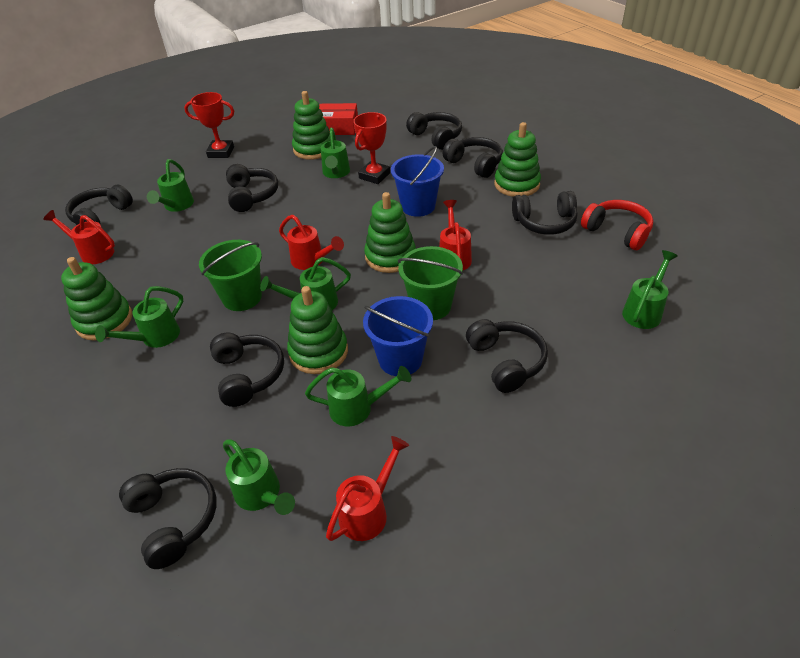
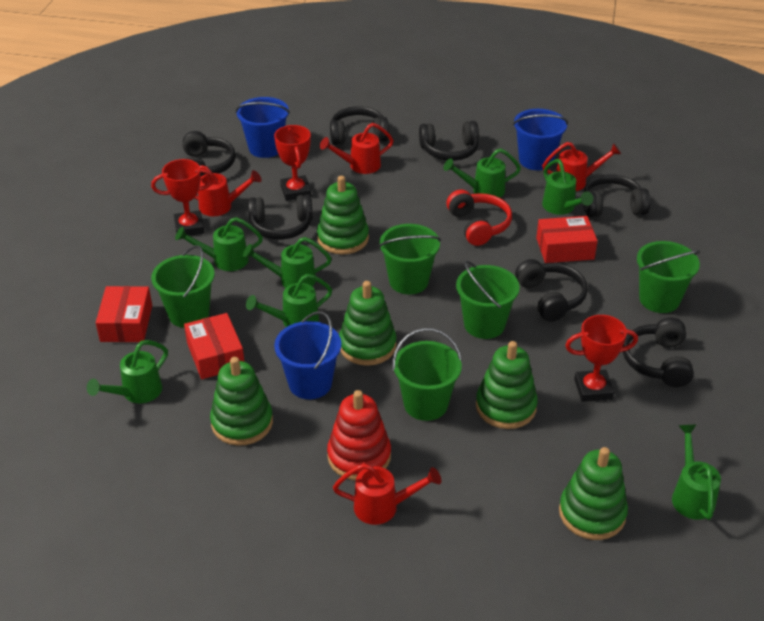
black headphones: 8 -> 7
blue bucket: 2 -> 3
green bucket: 2 -> 5
red box: 1 -> 3
red stacking toy: 0 -> 1
red trophy: 2 -> 3

